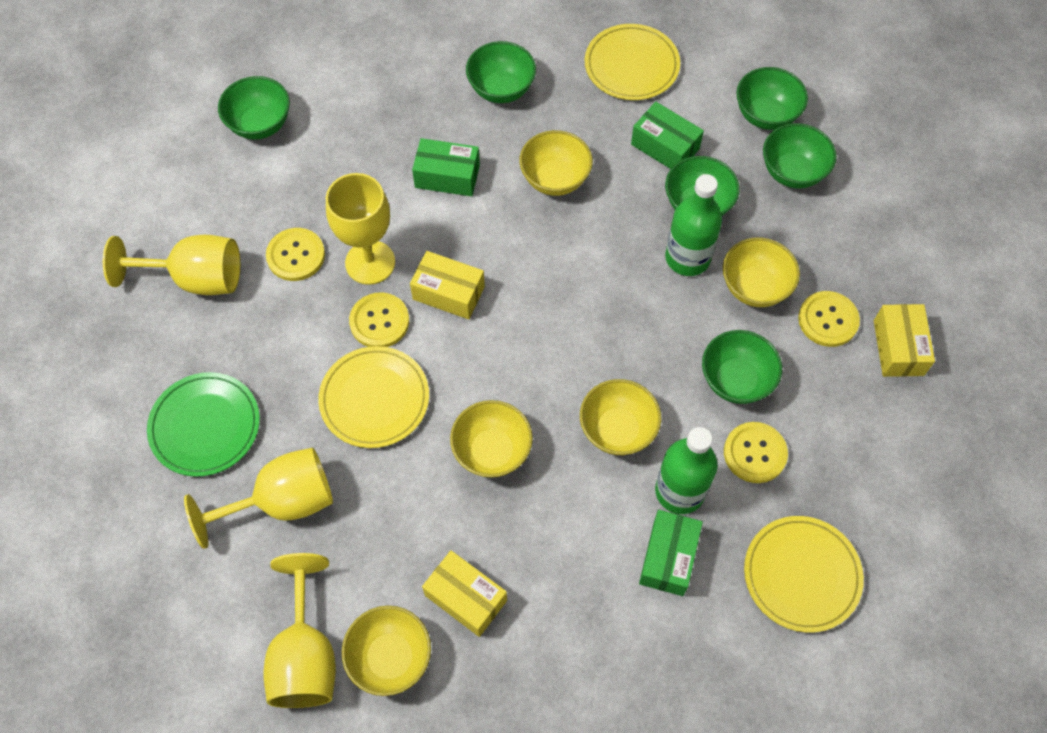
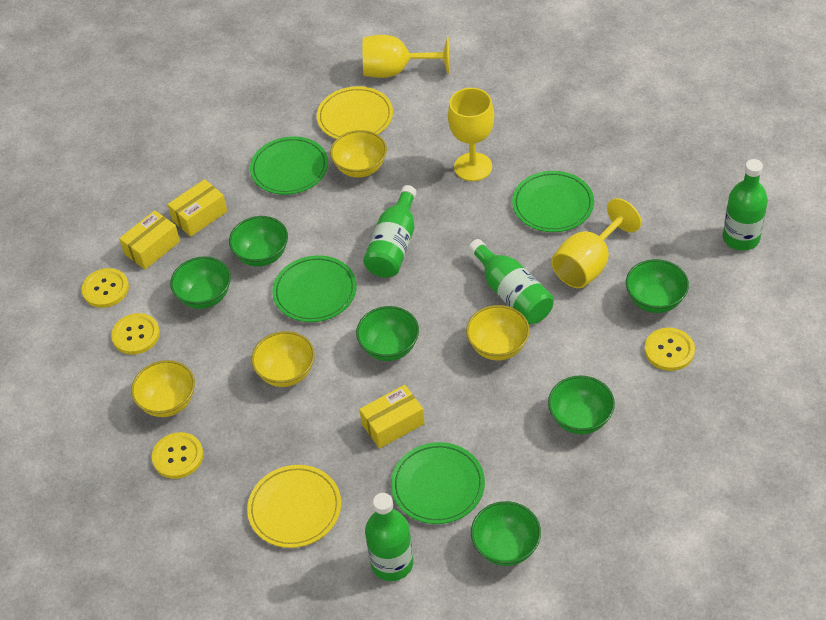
green bottle: 2 -> 4
green box: 3 -> 0
green plate: 1 -> 4
yellow bowl: 5 -> 4
yellow goblet: 4 -> 3
yellow plate: 3 -> 2

